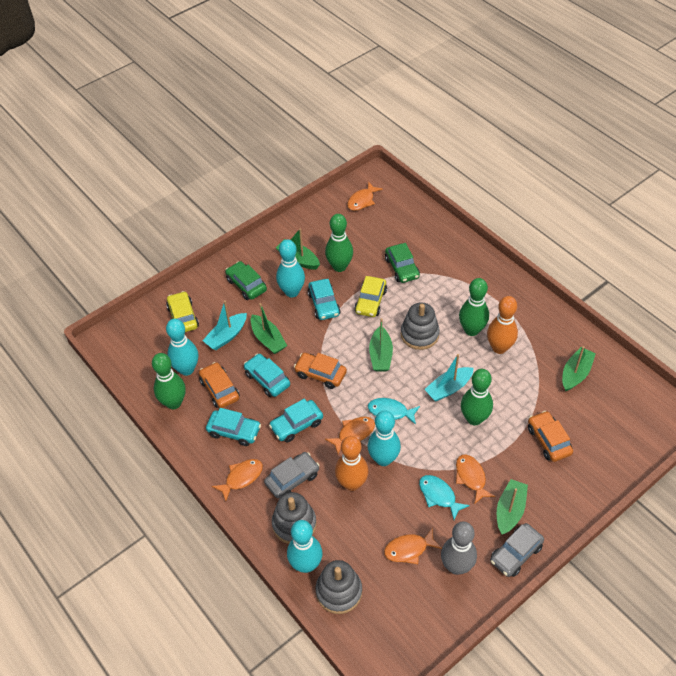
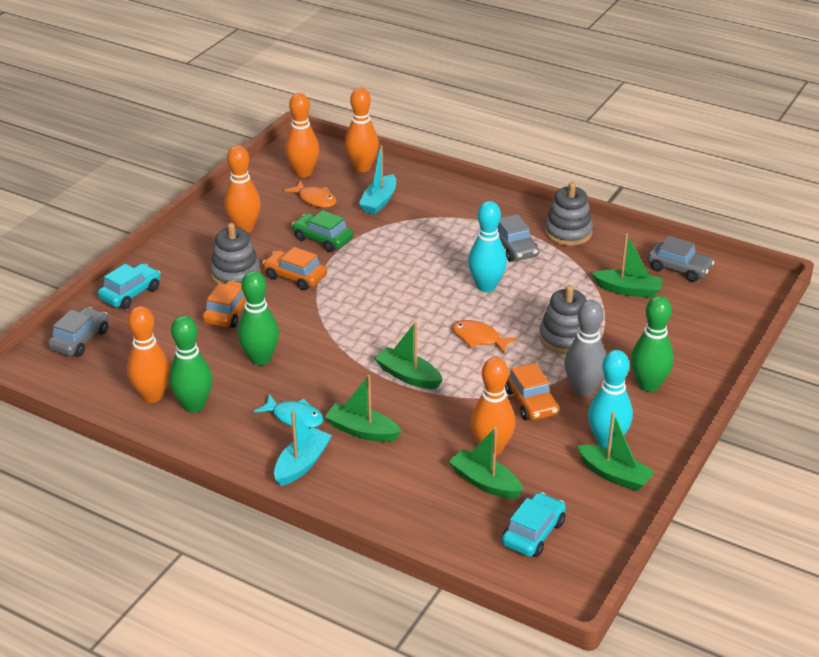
green bowling pin: 4 -> 3
green car: 2 -> 1
grey car: 2 -> 3
orange bowling pin: 2 -> 5
orange fish: 5 -> 2
turquoise bowling pin: 4 -> 2
turquoise car: 4 -> 2
turquoise fish: 2 -> 1
yellow car: 2 -> 0

